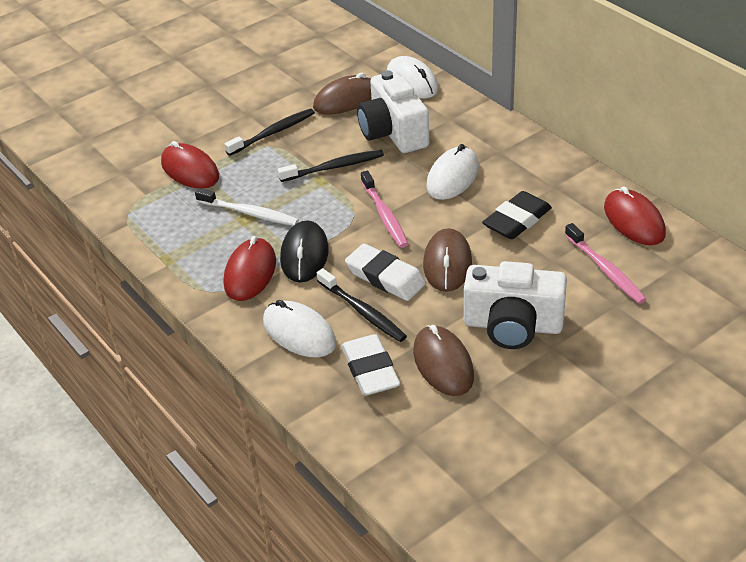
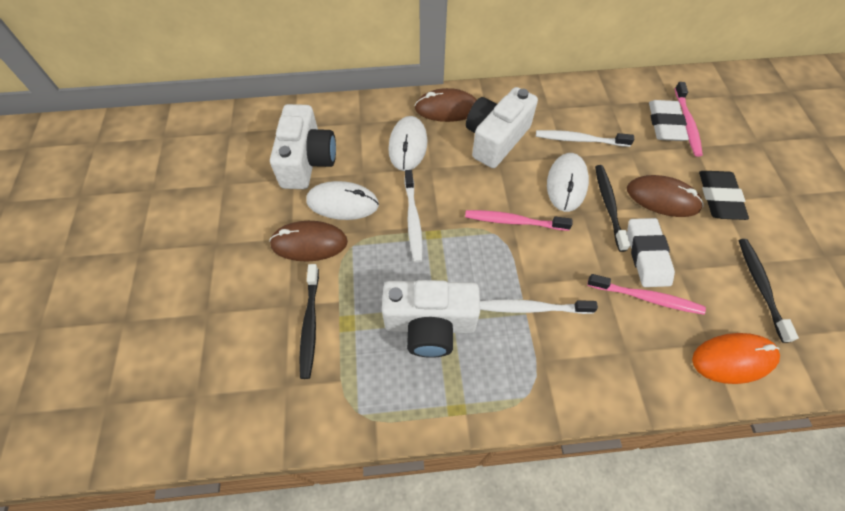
black mouse: 1 -> 0
orange mouse: 0 -> 1
pink toothbrush: 2 -> 3
red mouse: 3 -> 0
white camera: 2 -> 3
white toothbrush: 1 -> 3

